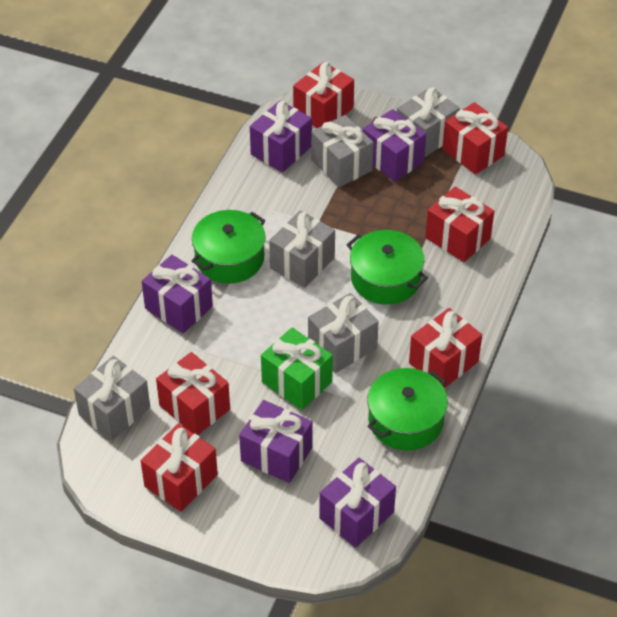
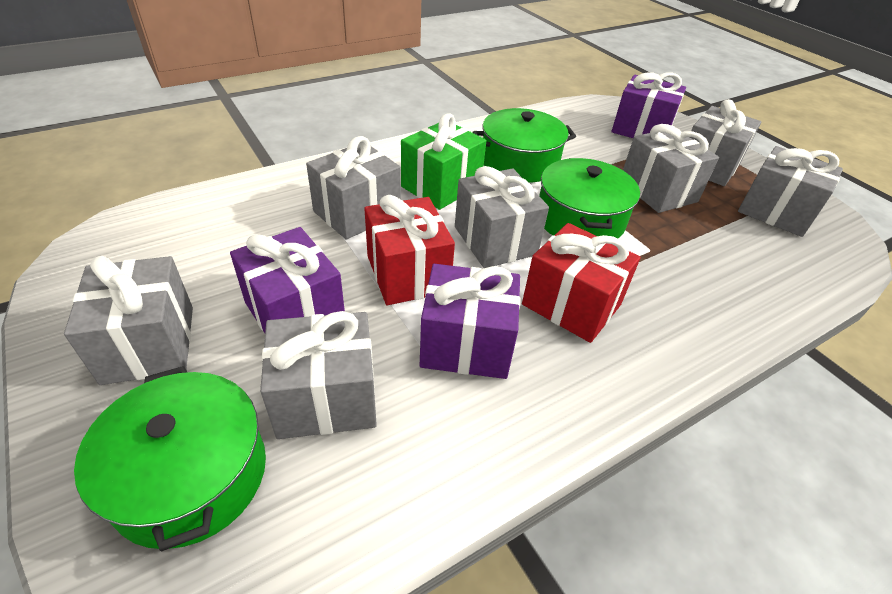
grey gift: 5 -> 7
purple gift: 5 -> 3
red gift: 6 -> 2

